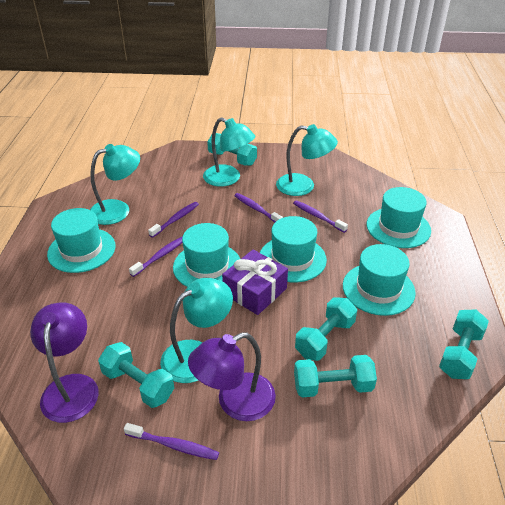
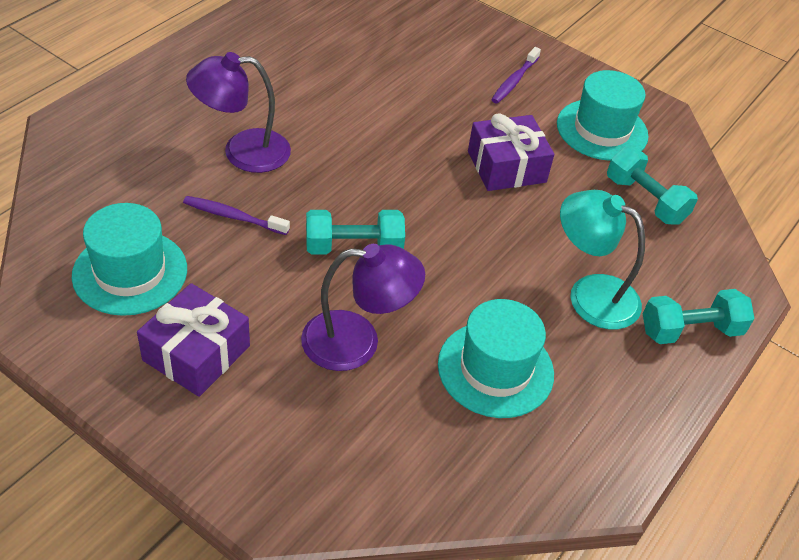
purple gift: 1 -> 2
purple toothbrush: 5 -> 2
turquoise dumbbell: 5 -> 3
turquoise hat: 5 -> 3
turquoise lamp: 4 -> 1

